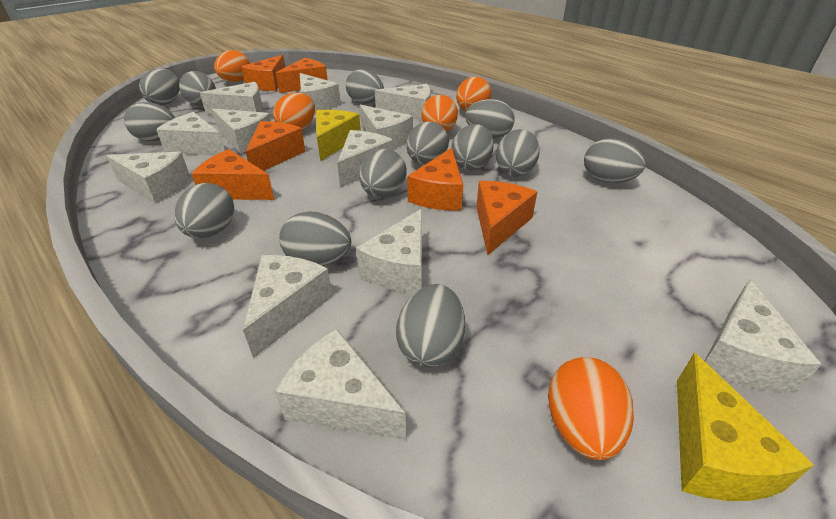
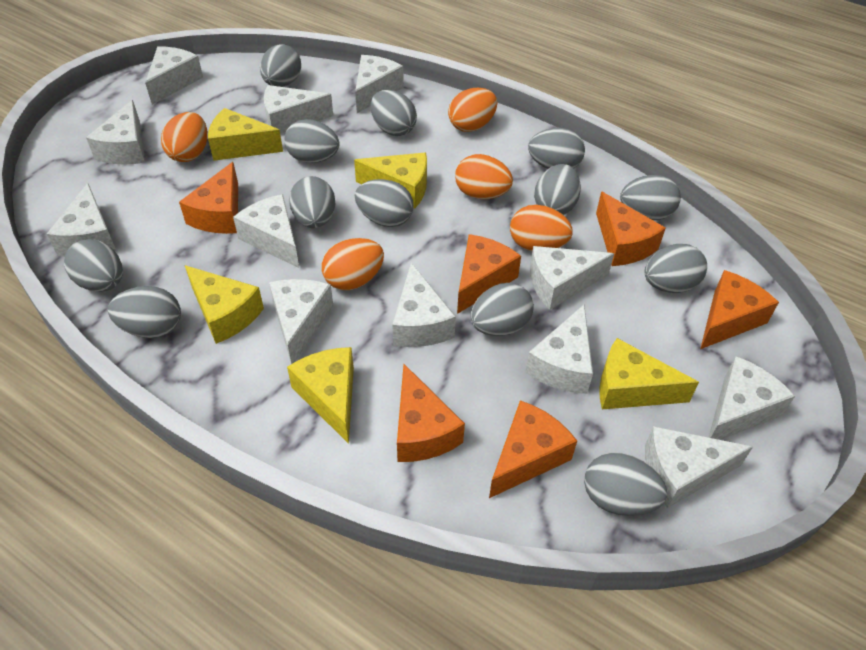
yellow cheese: 2 -> 5

